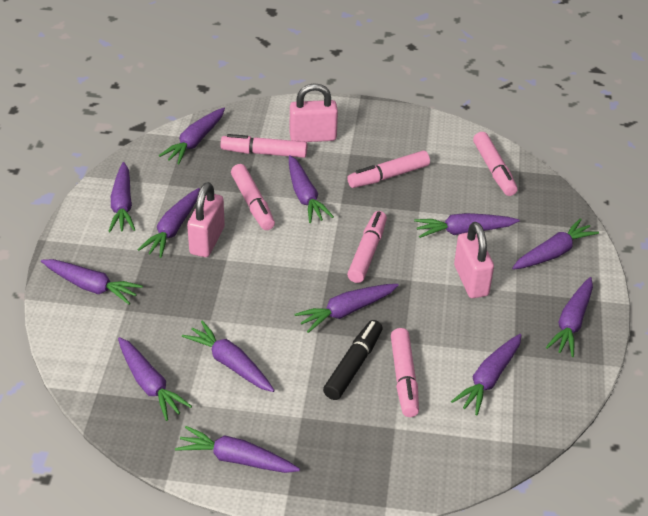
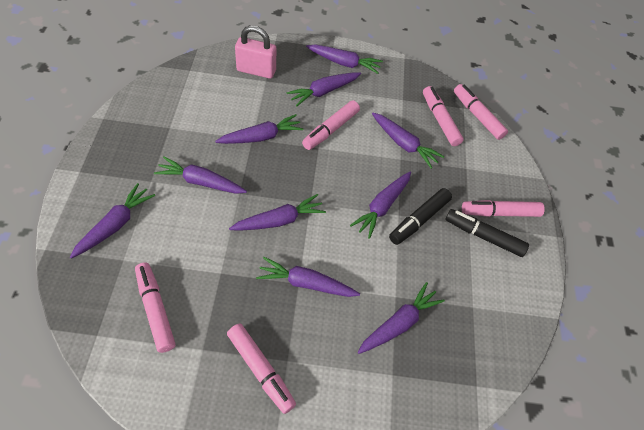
black marker: 1 -> 2
pink padlock: 3 -> 1
purple carrot: 13 -> 10

